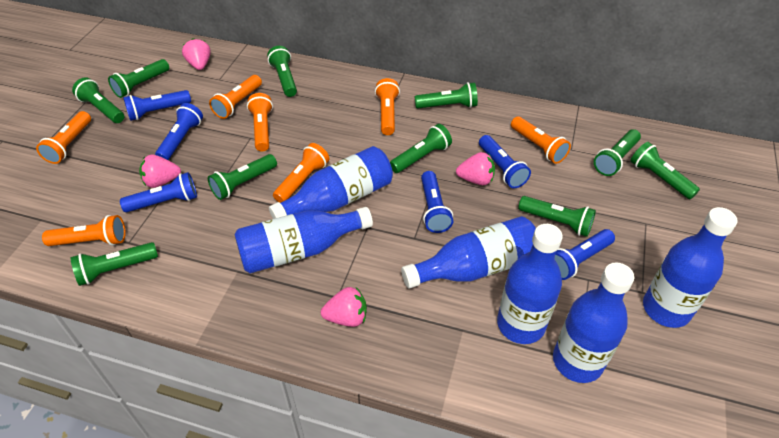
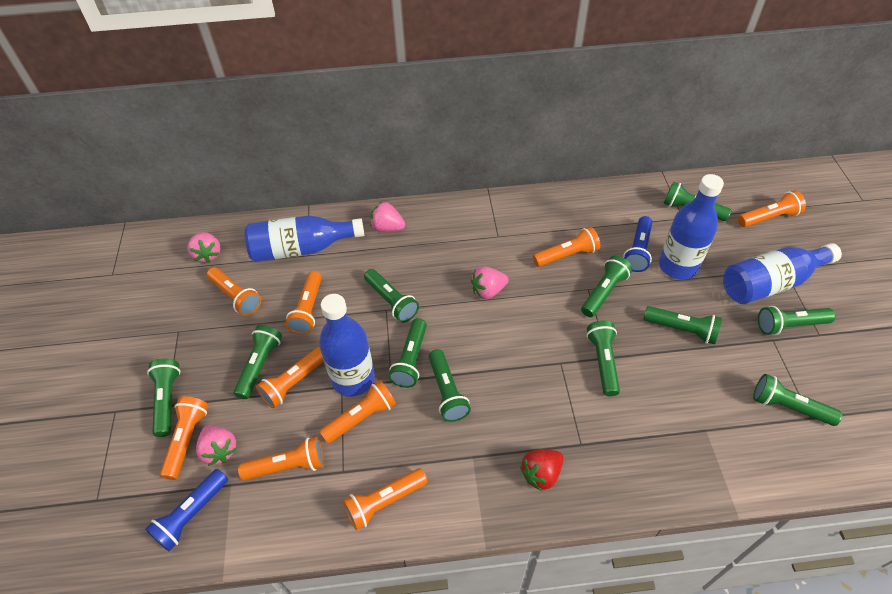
blue bottle: 6 -> 4
blue flashlight: 6 -> 2
green flashlight: 10 -> 11
orange flashlight: 7 -> 9
red strawberry: 0 -> 1

